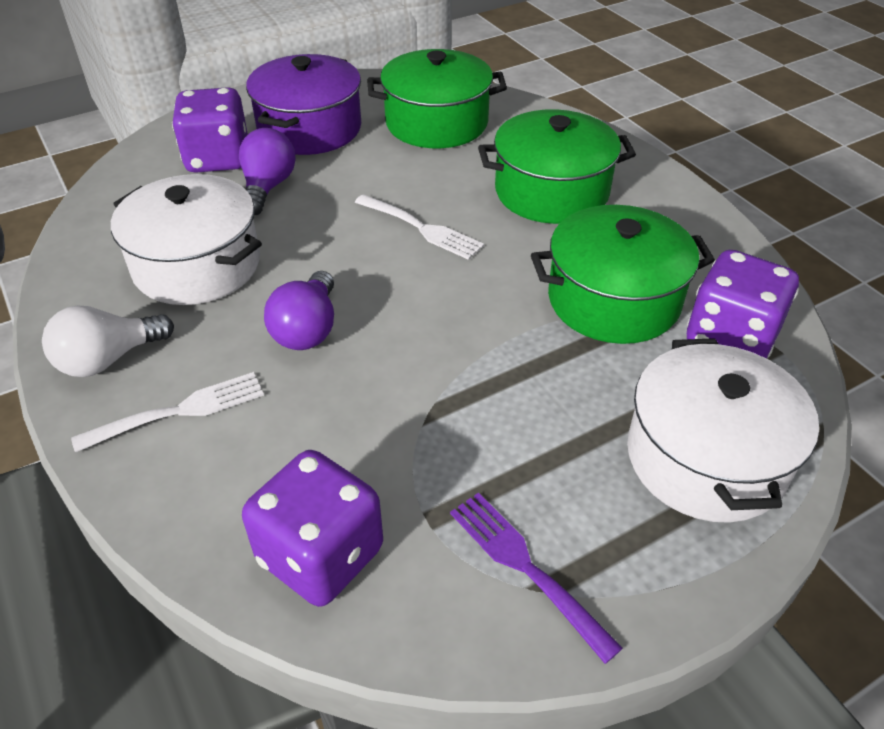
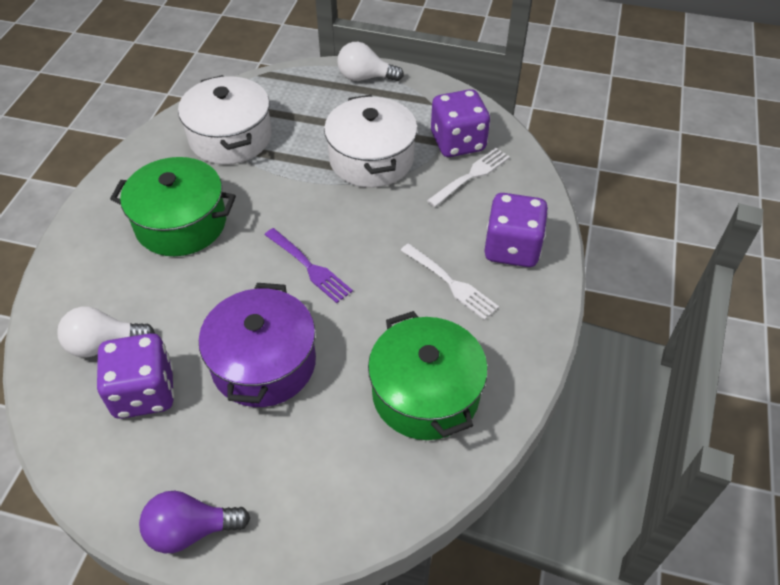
green pot: 3 -> 2
purple light bulb: 2 -> 1
white light bulb: 1 -> 2

